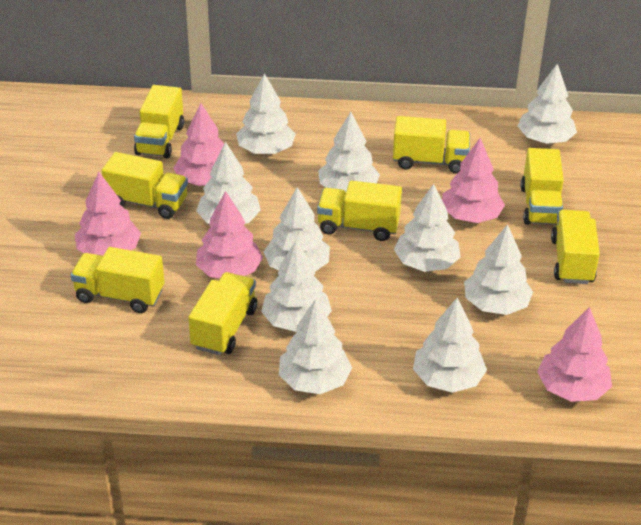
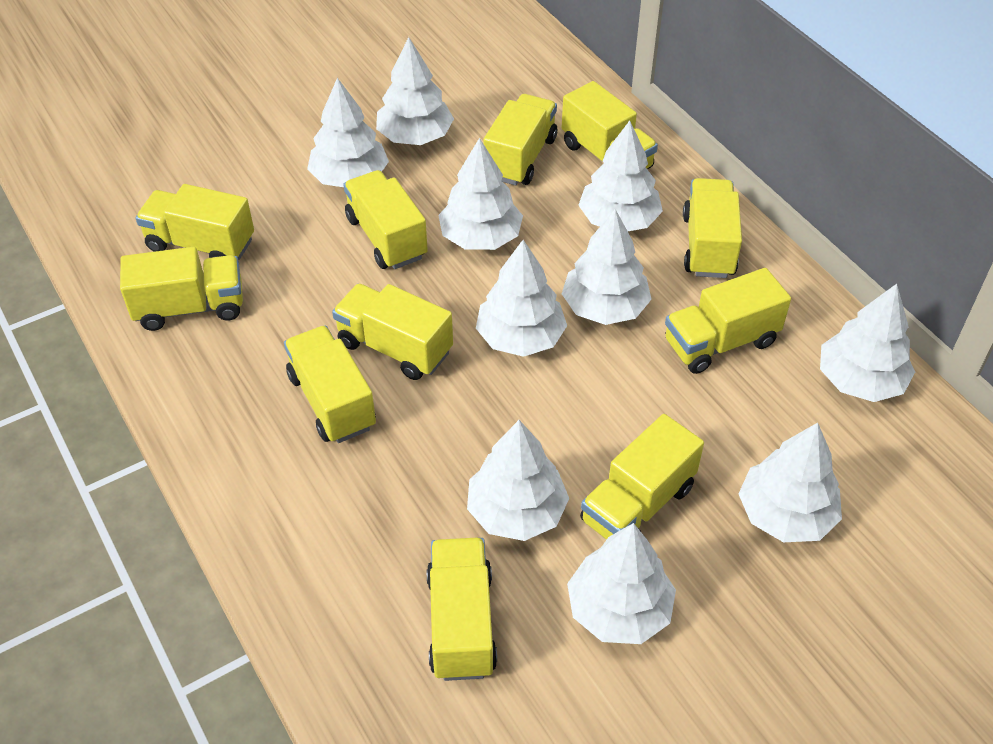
pink tree: 5 -> 0
yellow truck: 8 -> 11

